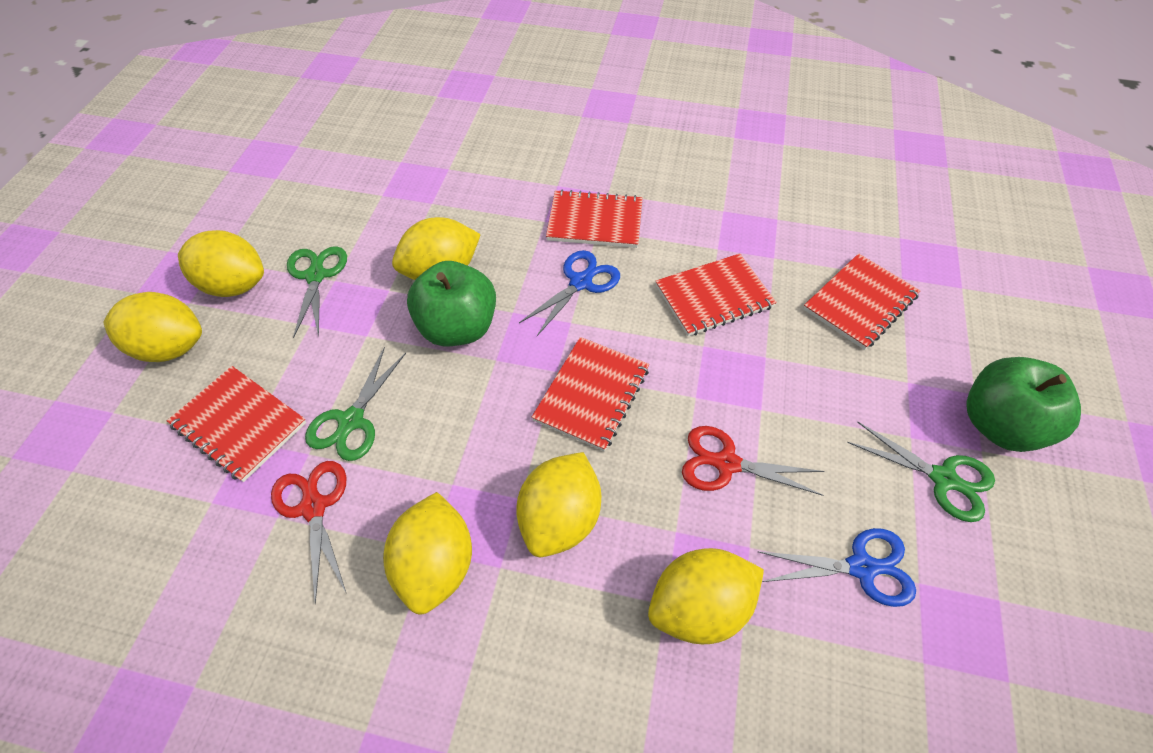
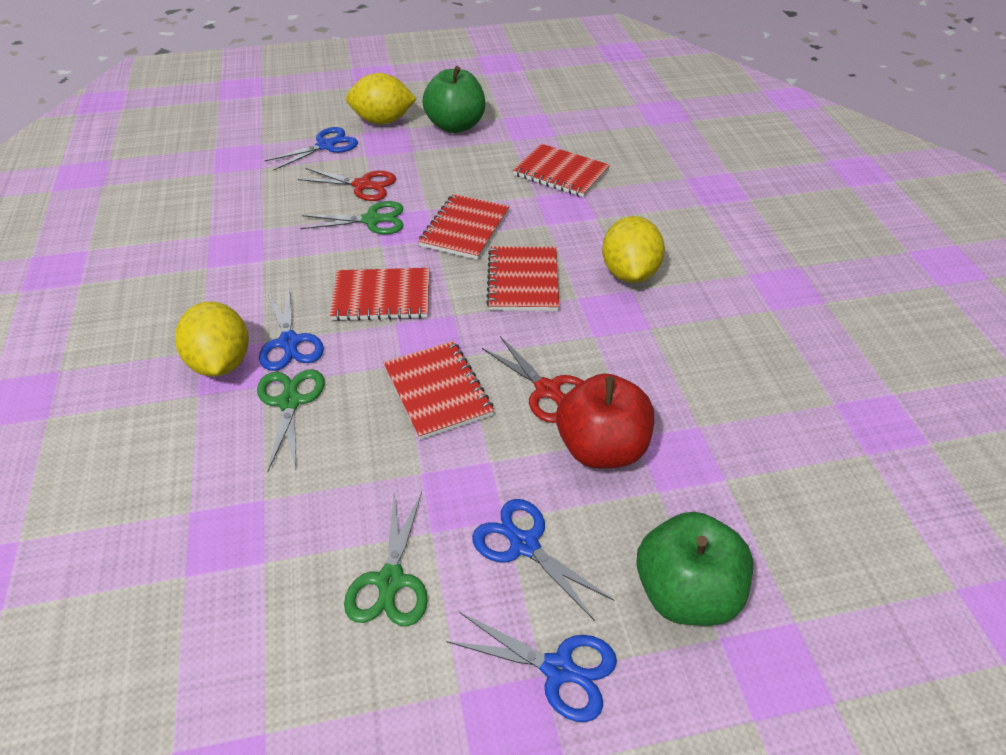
blue scissors: 2 -> 4
red apple: 0 -> 1
yellow lemon: 6 -> 3

